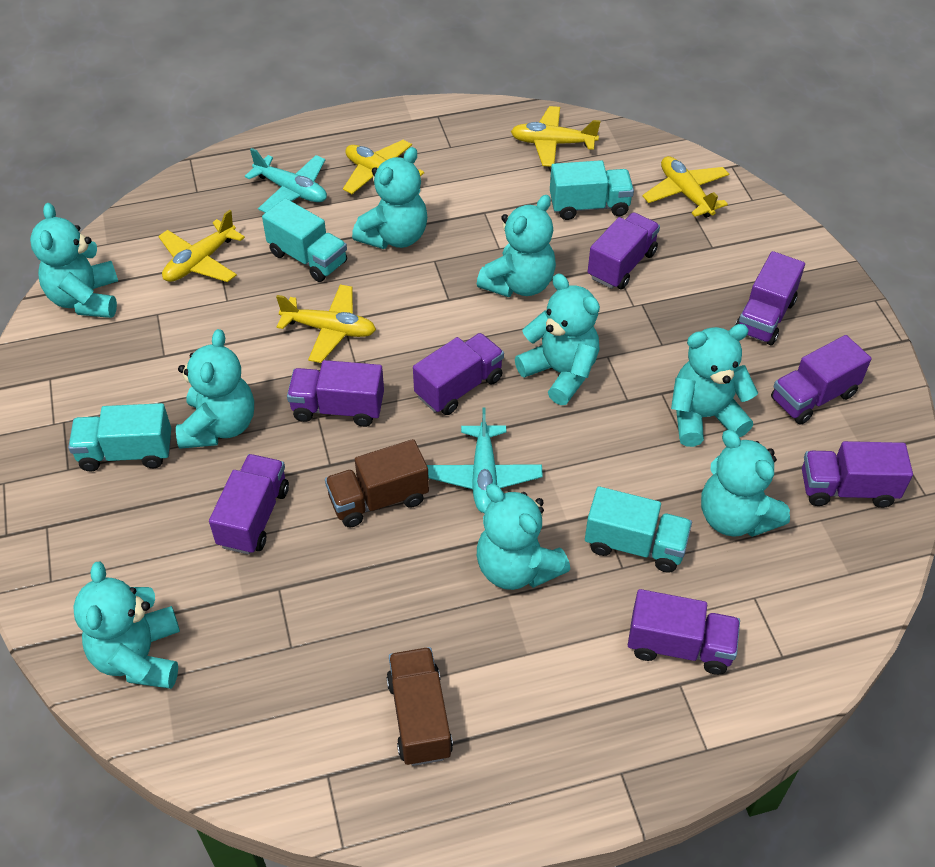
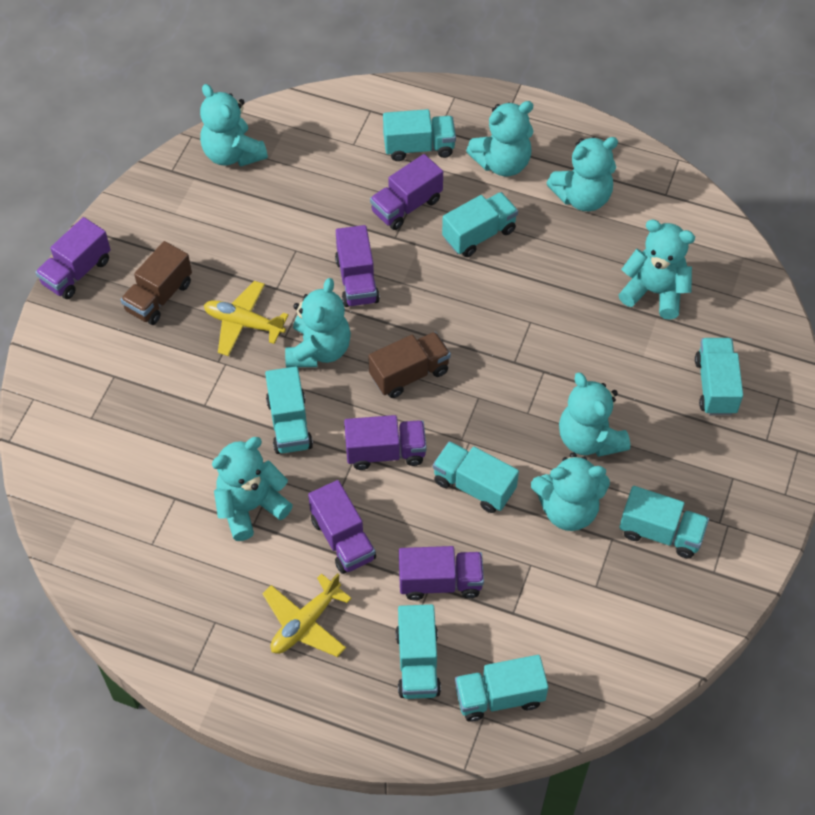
purple truck: 8 -> 6
turquoise plane: 2 -> 0
turquoise teddy bear: 9 -> 8
turquoise truck: 4 -> 8
yellow plane: 5 -> 2

